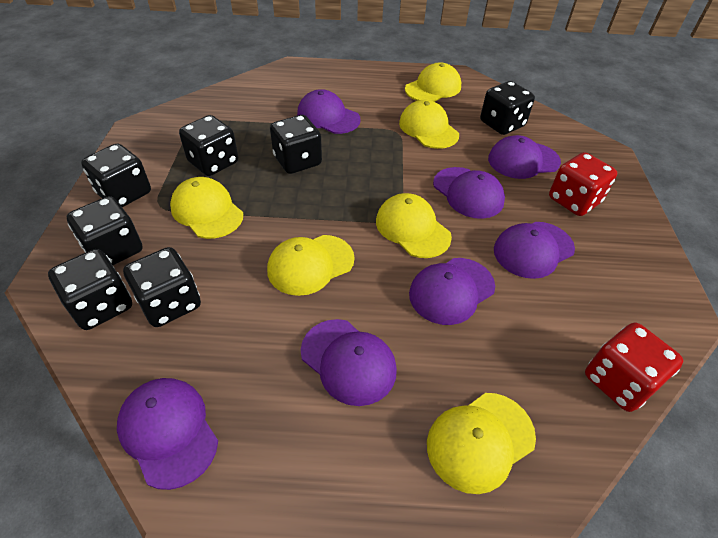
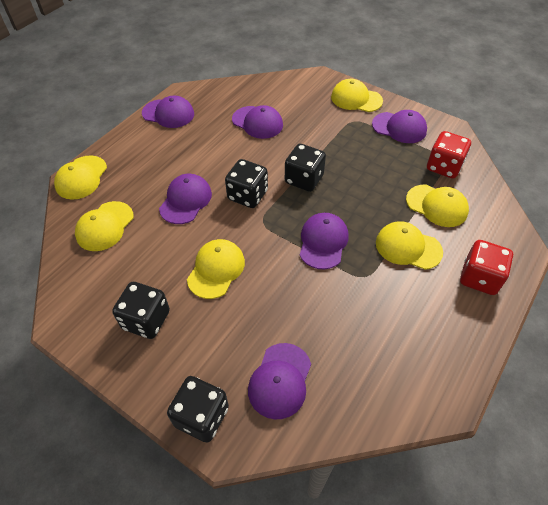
black dice: 7 -> 4
purple cap: 7 -> 6

